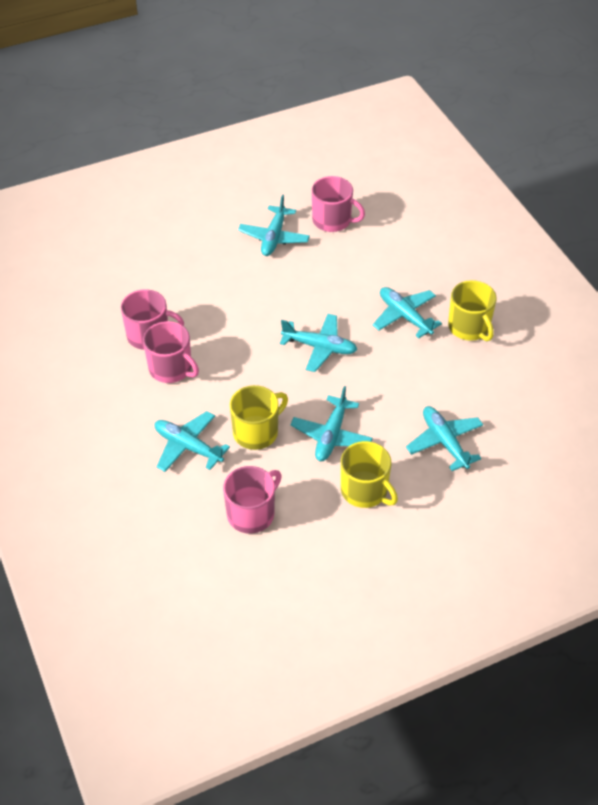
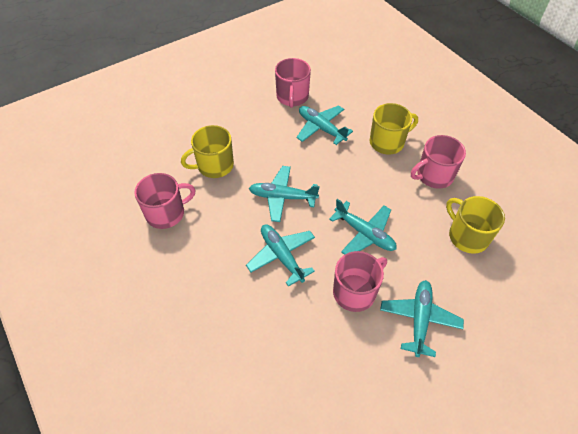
turquoise plane: 6 -> 5

